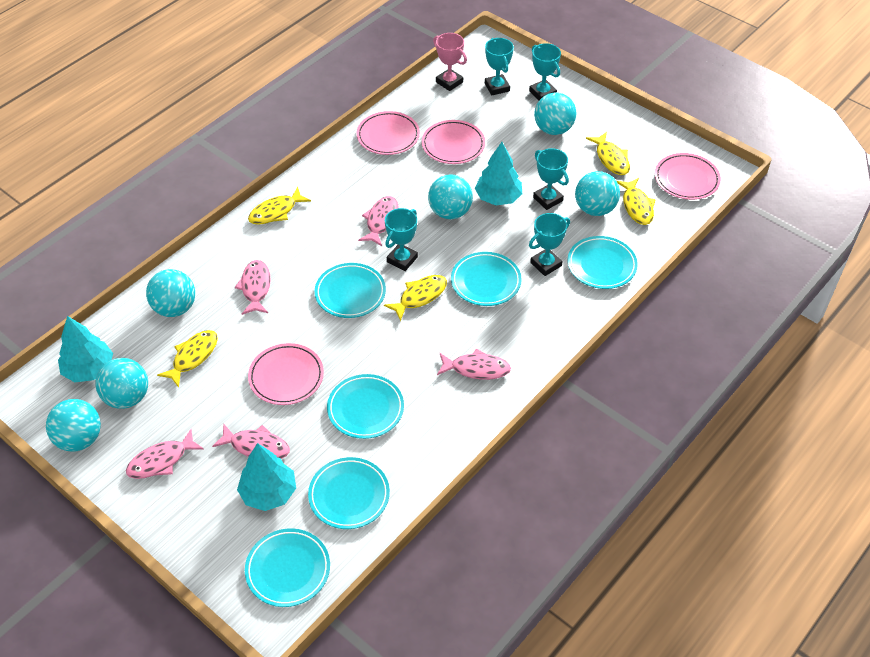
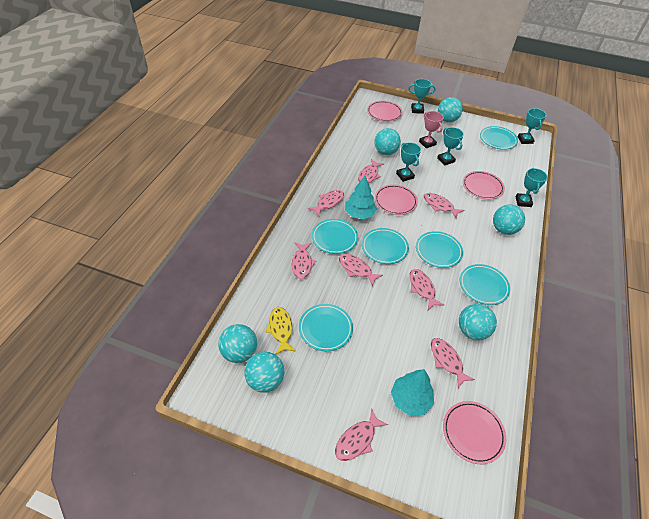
pink fish: 5 -> 8
turquoise tree: 3 -> 2
yellow fish: 5 -> 1

